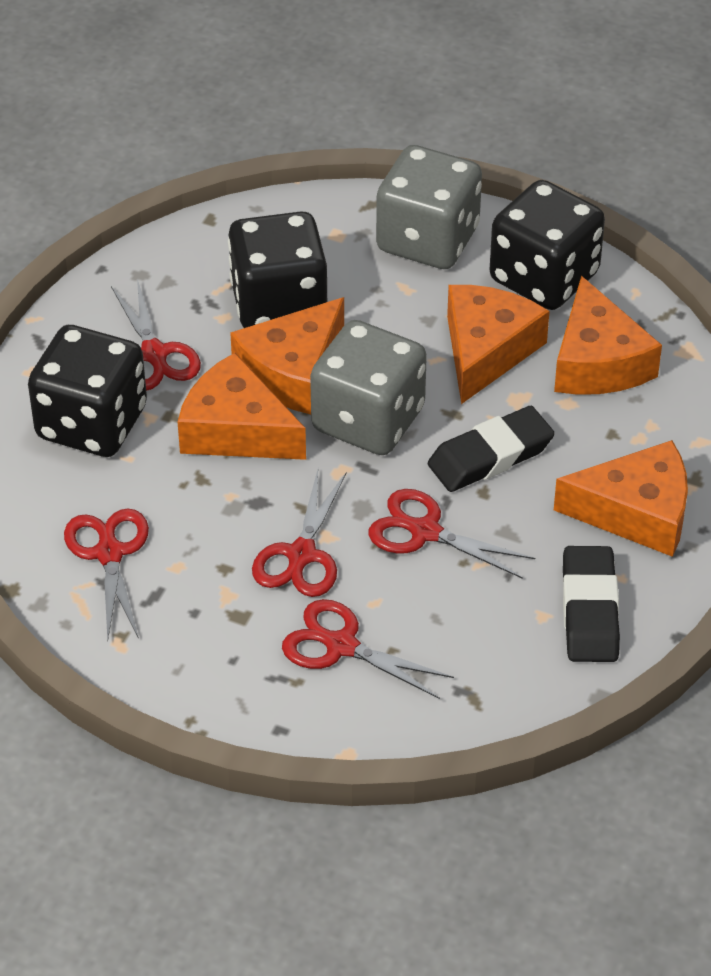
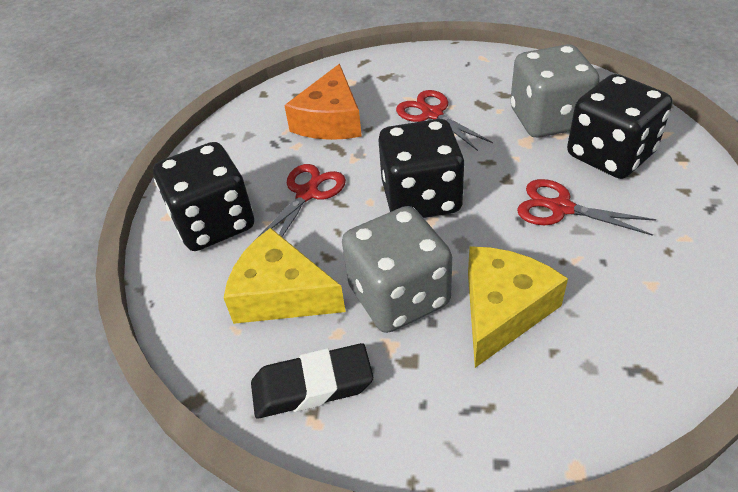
black eraser: 2 -> 1
orange cheese: 5 -> 1
red scissors: 5 -> 3
yellow cheese: 0 -> 2

